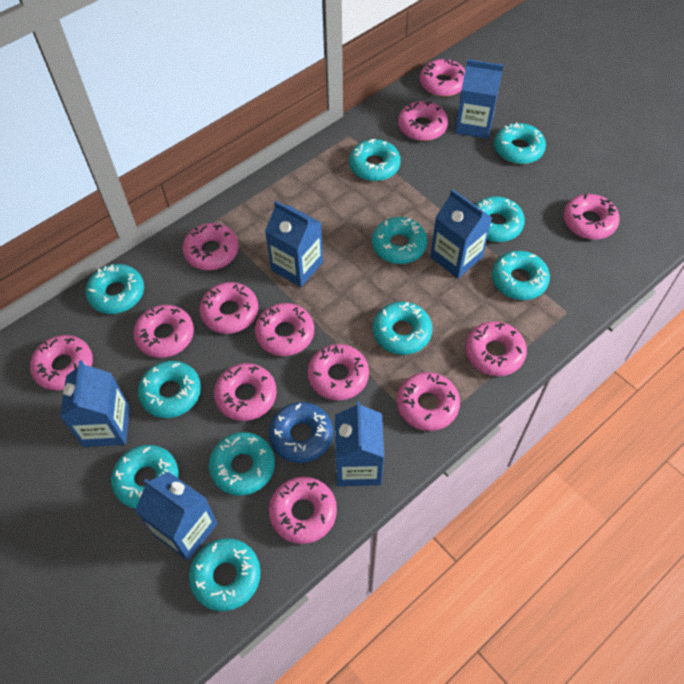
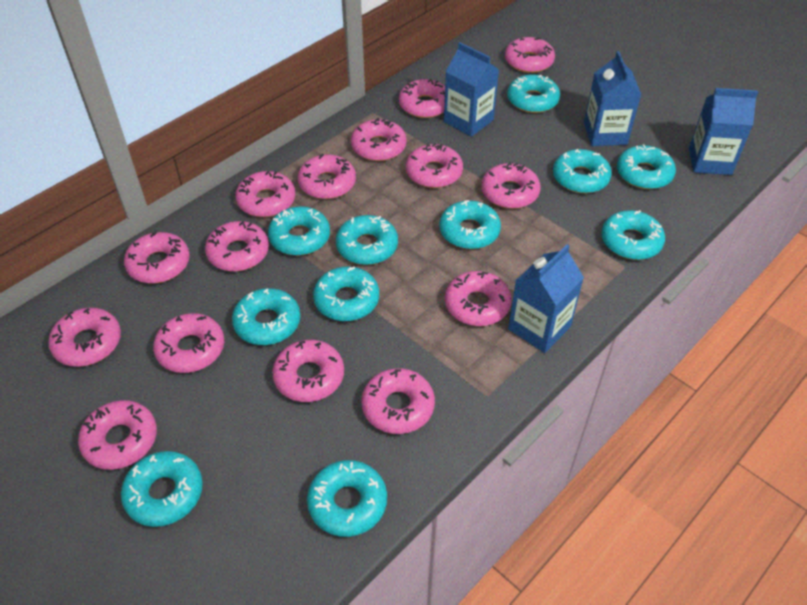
blue carton: 6 -> 4
blue donut: 1 -> 0
pink donut: 13 -> 15

